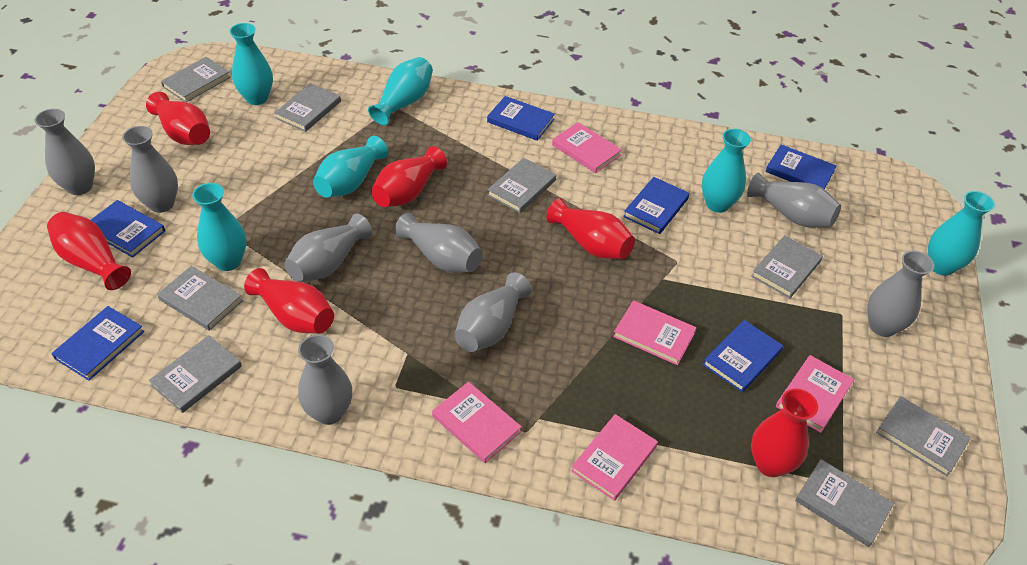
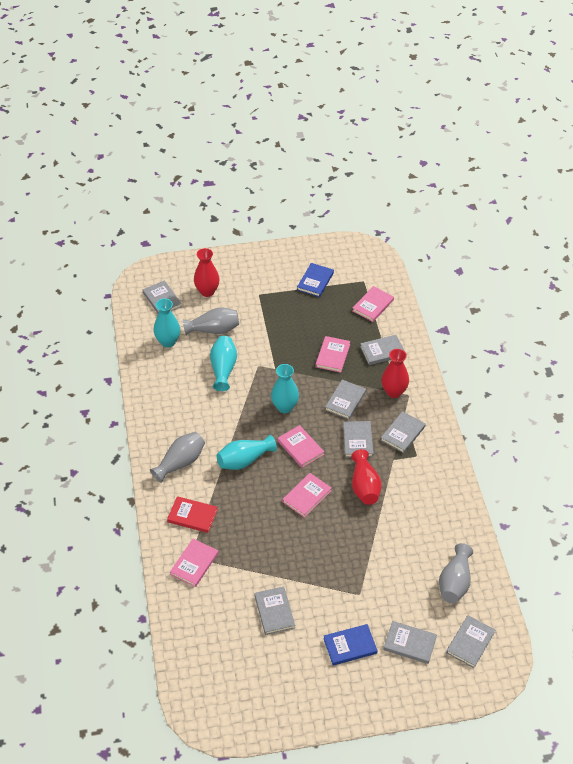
blue book: 6 -> 2
grey vase: 8 -> 3
red book: 0 -> 1
red vase: 6 -> 3
turquoise vase: 6 -> 4

